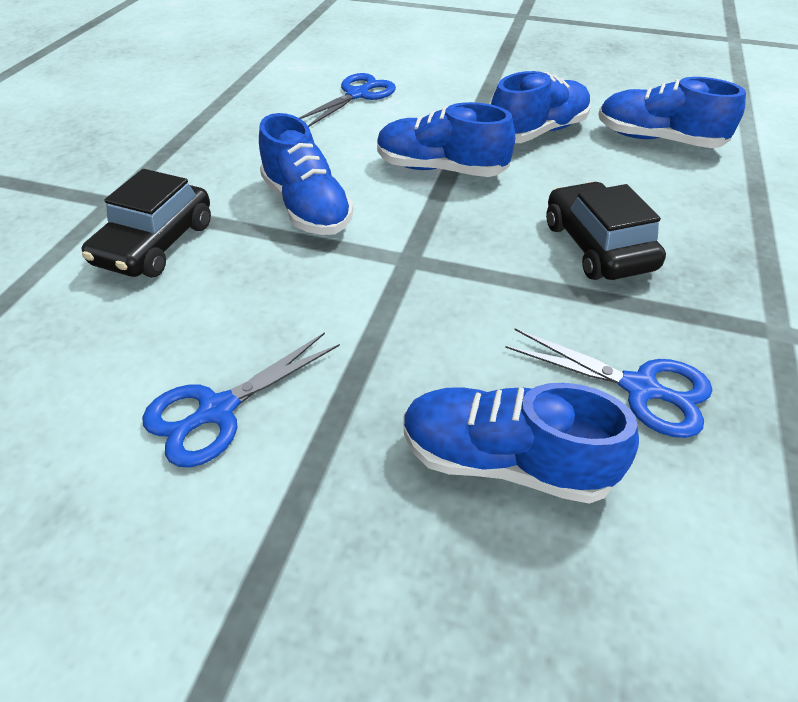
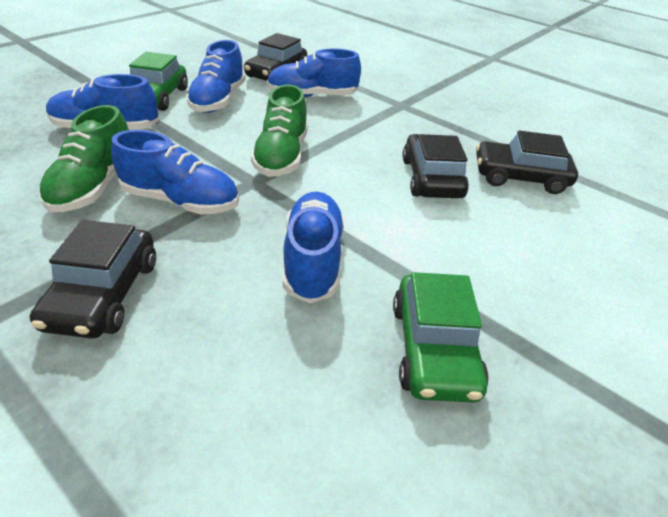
black car: 2 -> 4
blue scissors: 3 -> 0
green car: 0 -> 2
green shoe: 0 -> 2

